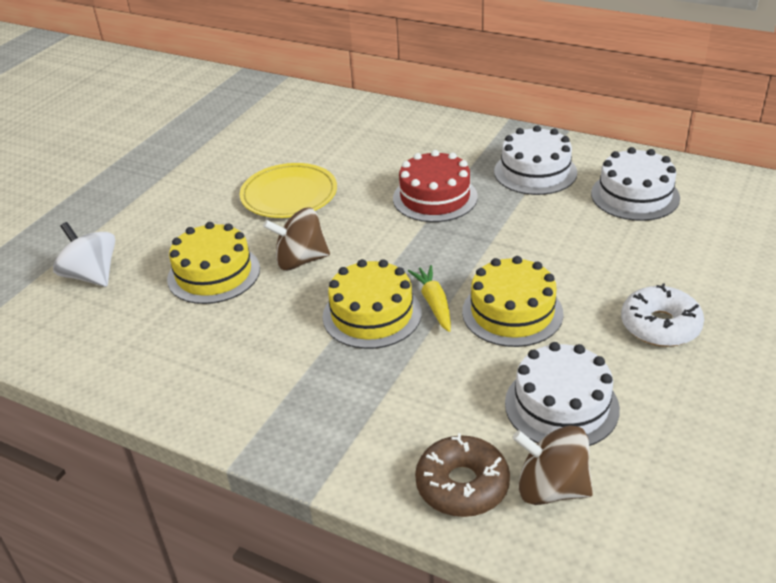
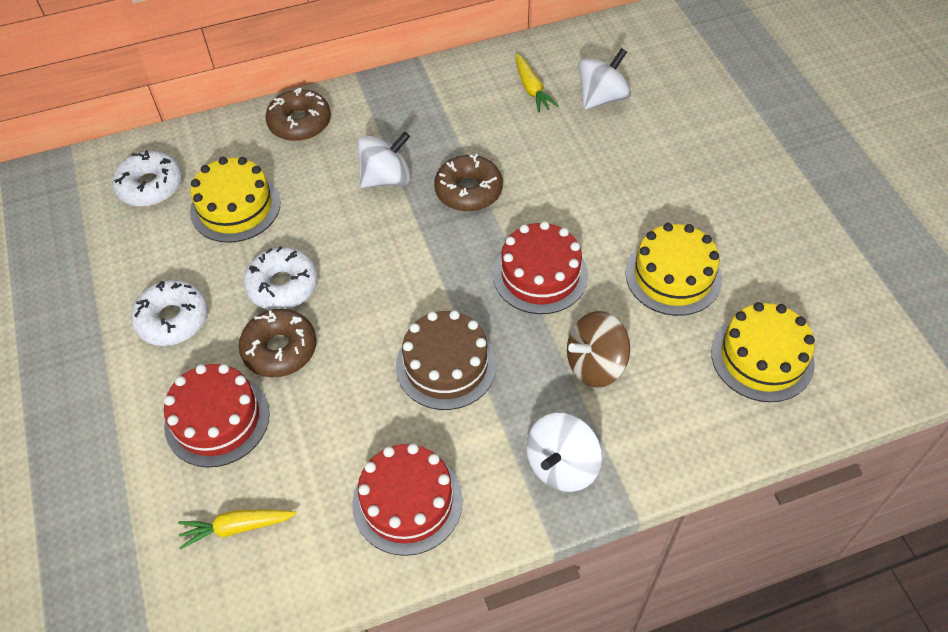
brown cake: 0 -> 1
brown donut: 1 -> 3
brown spinning top: 2 -> 1
red cake: 1 -> 3
white cake: 3 -> 0
white donut: 1 -> 3
white spinning top: 1 -> 3
yellow carrot: 1 -> 2
yellow plate: 1 -> 0

